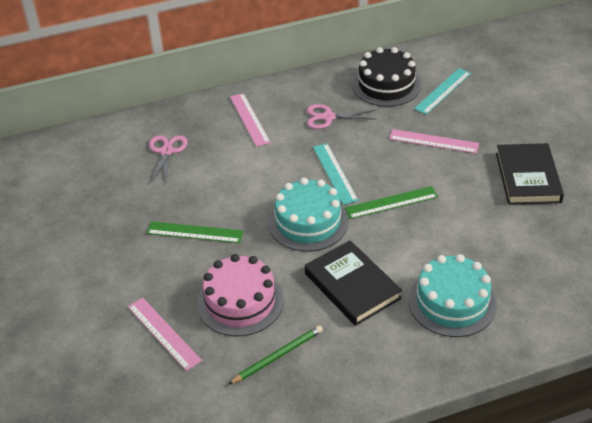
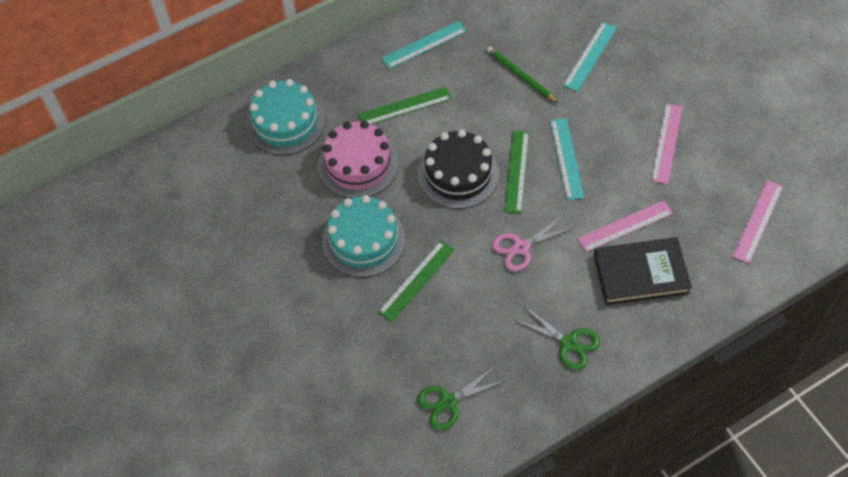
black book: 2 -> 1
green ruler: 2 -> 3
green scissors: 0 -> 2
pink scissors: 2 -> 1
turquoise ruler: 2 -> 3

